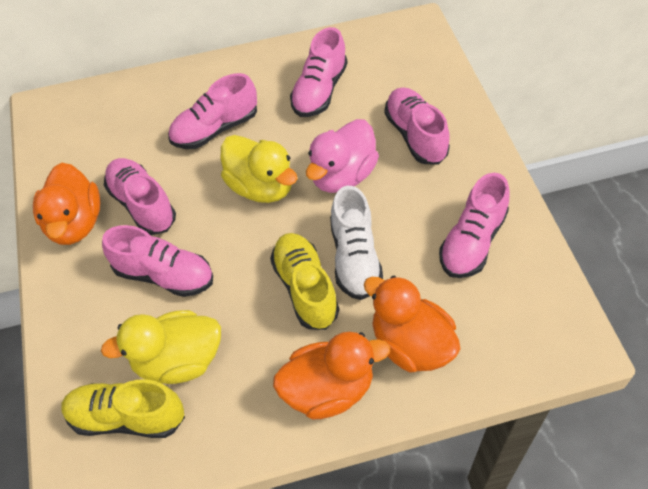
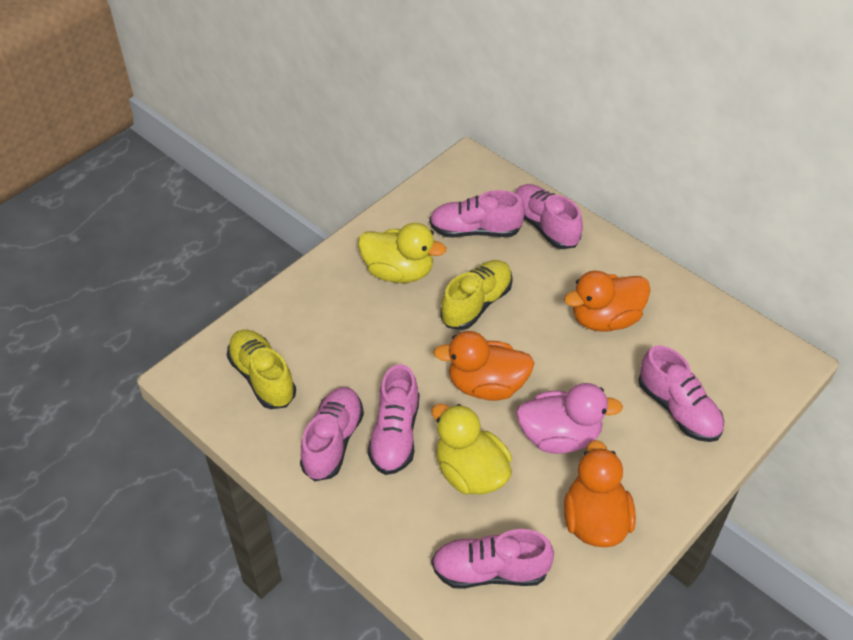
white shoe: 1 -> 0

